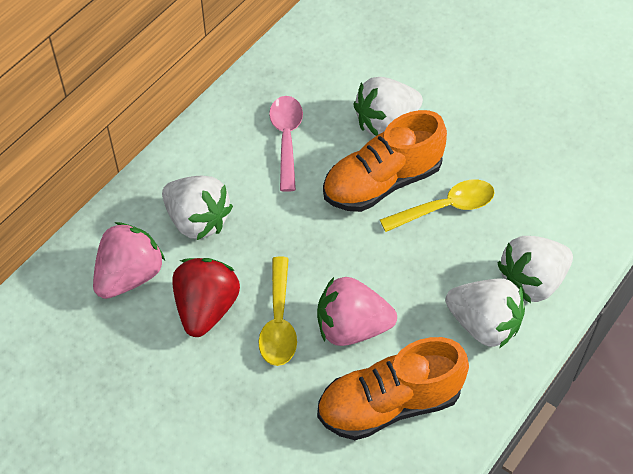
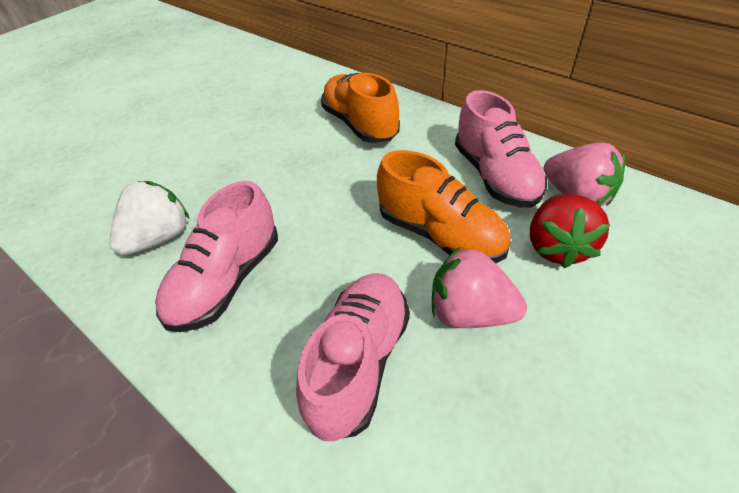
pink shoe: 0 -> 3
pink spoon: 1 -> 0
white strawberry: 4 -> 1
yellow spoon: 2 -> 0

